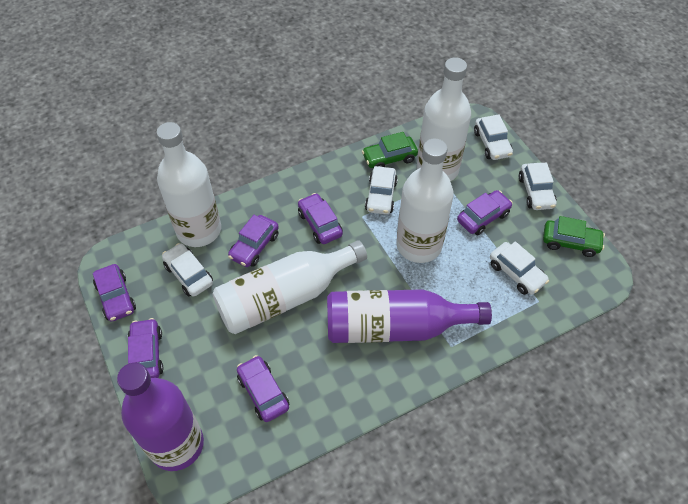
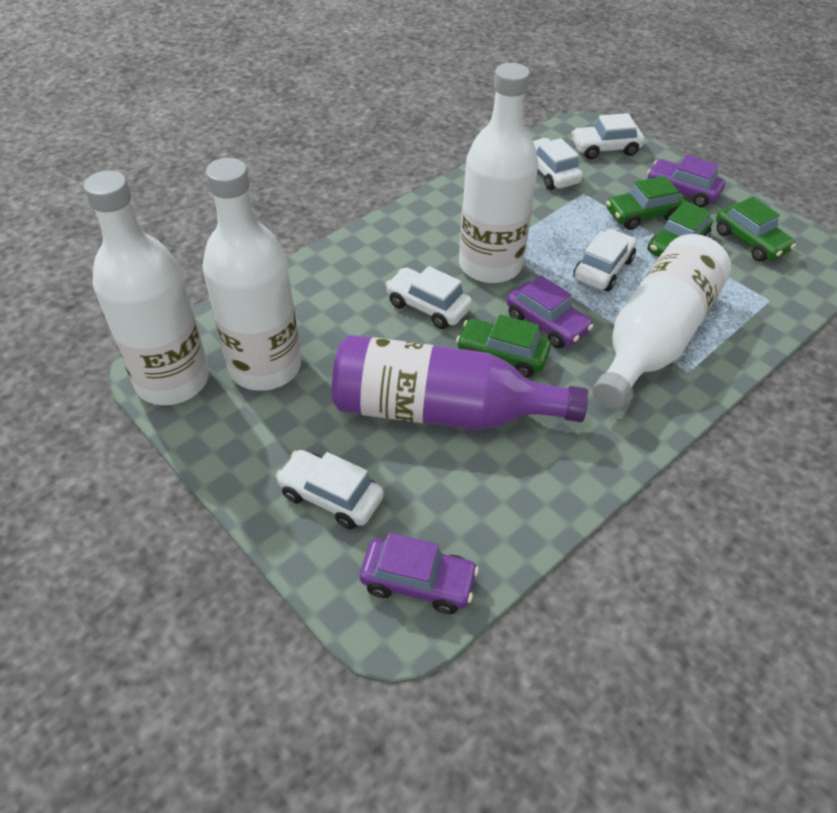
green car: 2 -> 4
purple bottle: 2 -> 1
purple car: 6 -> 3

